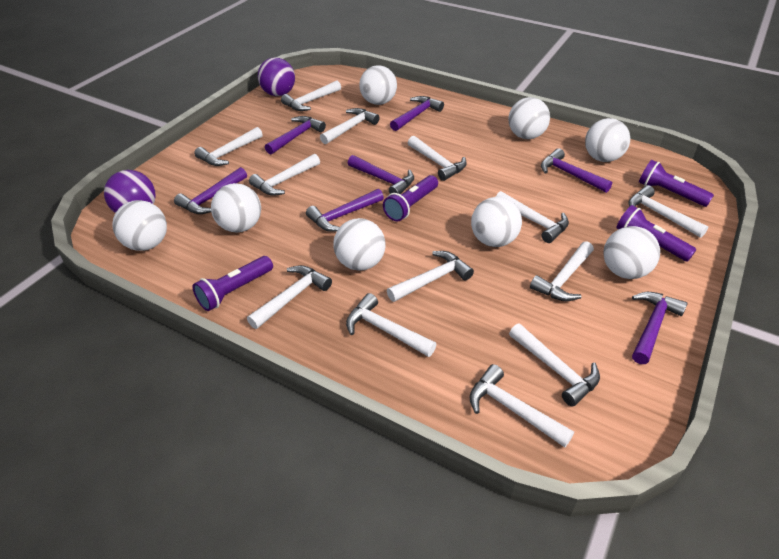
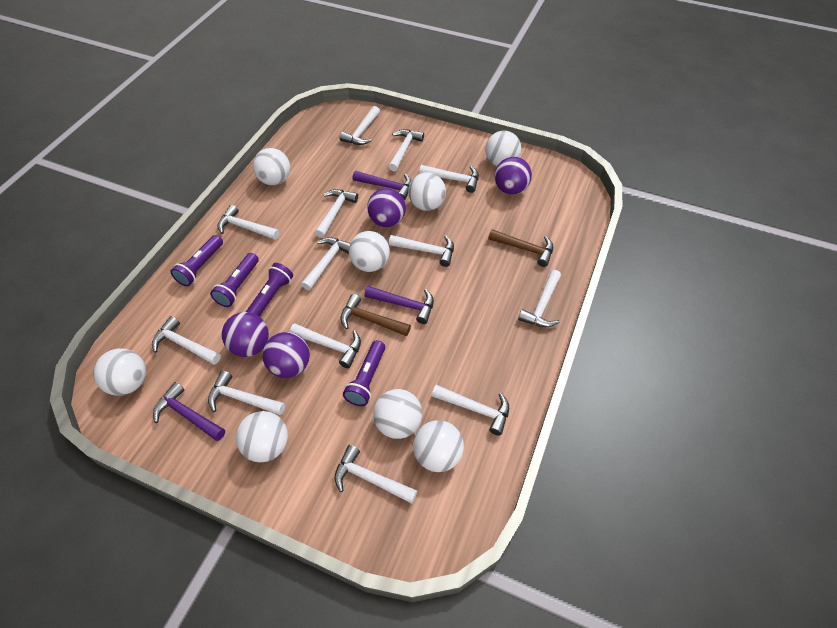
brown hammer: 0 -> 2
purple ball: 2 -> 4
purple hammer: 7 -> 3

